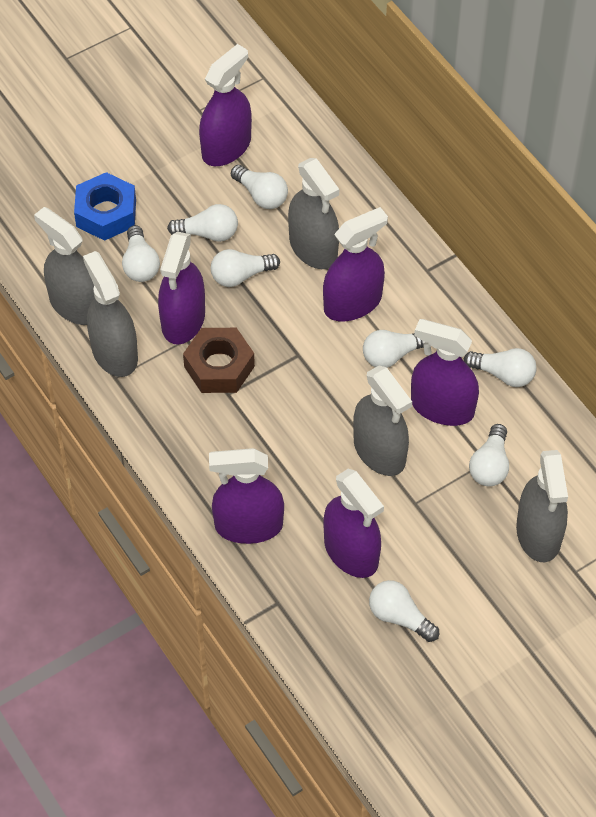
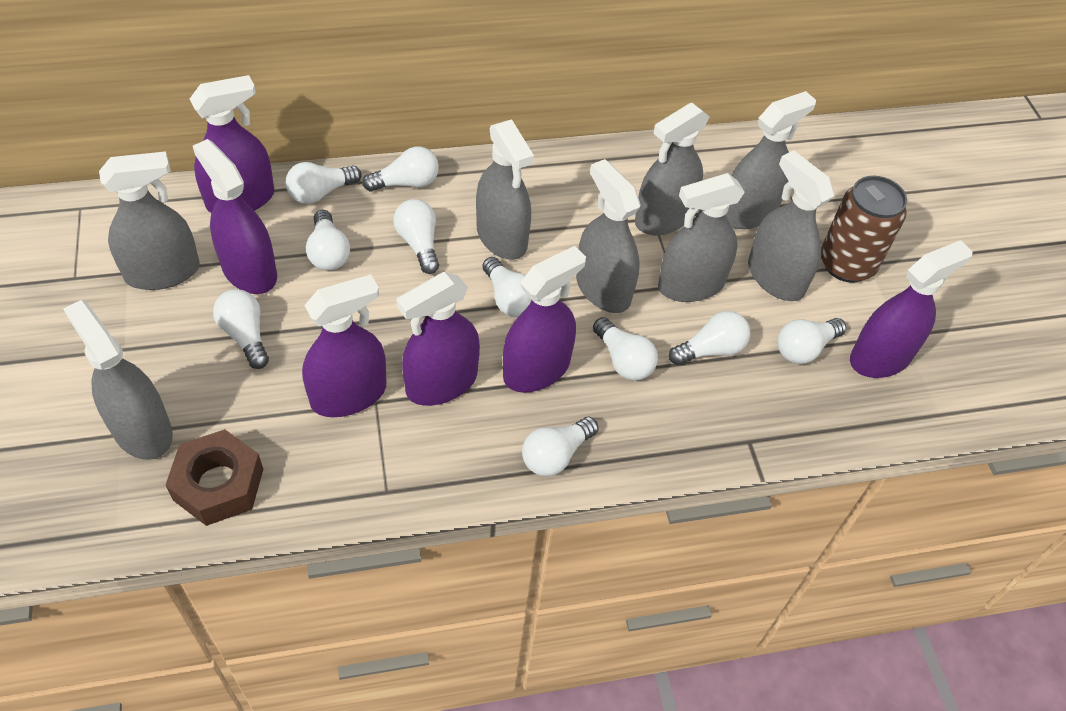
blue nut: 1 -> 0
brown can: 0 -> 1
grey spray bottle: 5 -> 8
white light bulb: 8 -> 10

